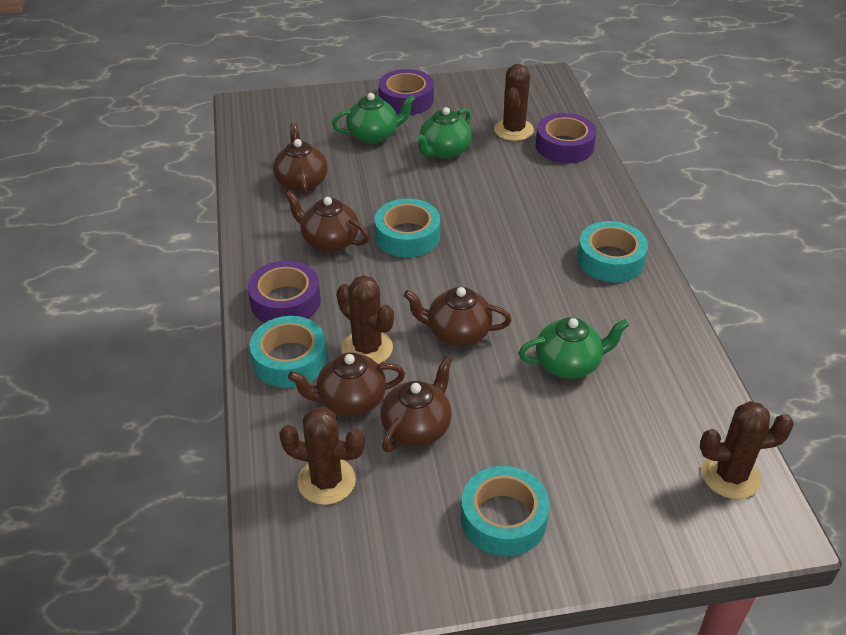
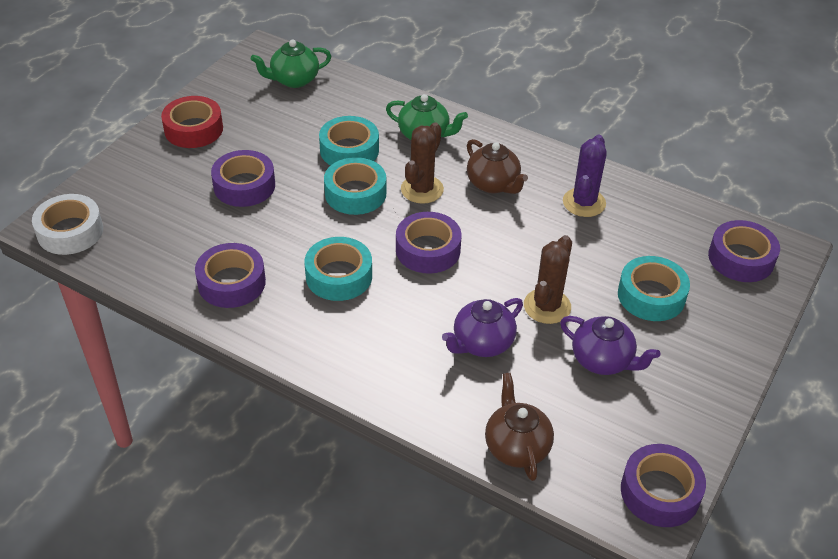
brown cactus: 4 -> 2
brown teapot: 5 -> 2
green teapot: 3 -> 2
purple cactus: 0 -> 1
purple tape: 3 -> 5
purple teapot: 0 -> 2
red tape: 0 -> 1
white tape: 0 -> 1

